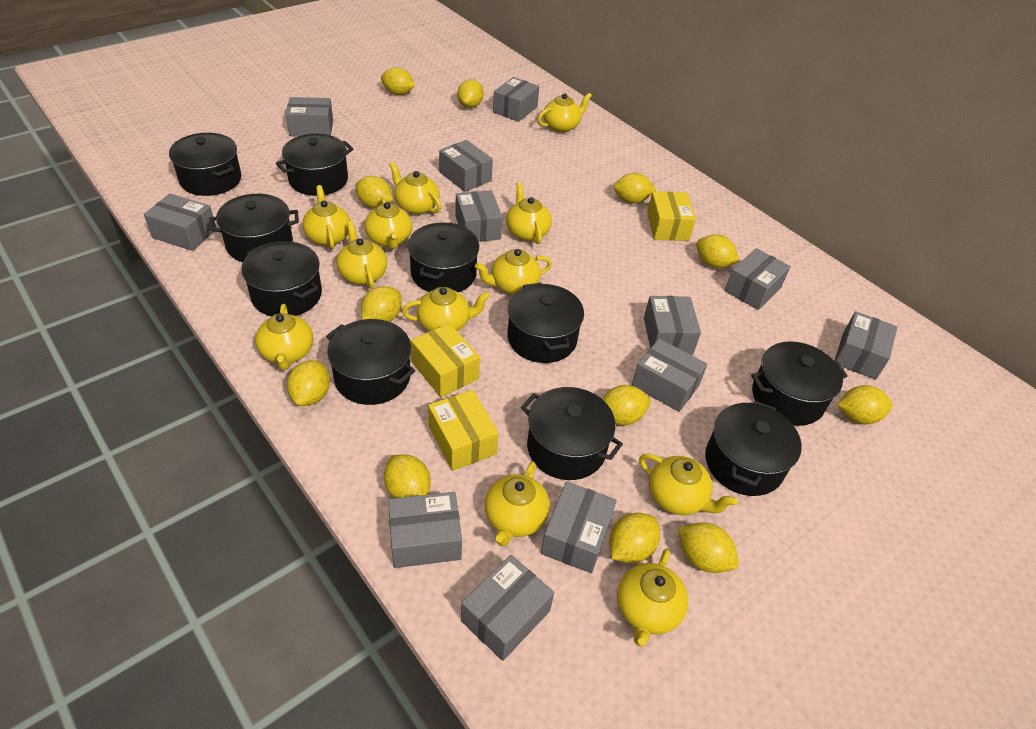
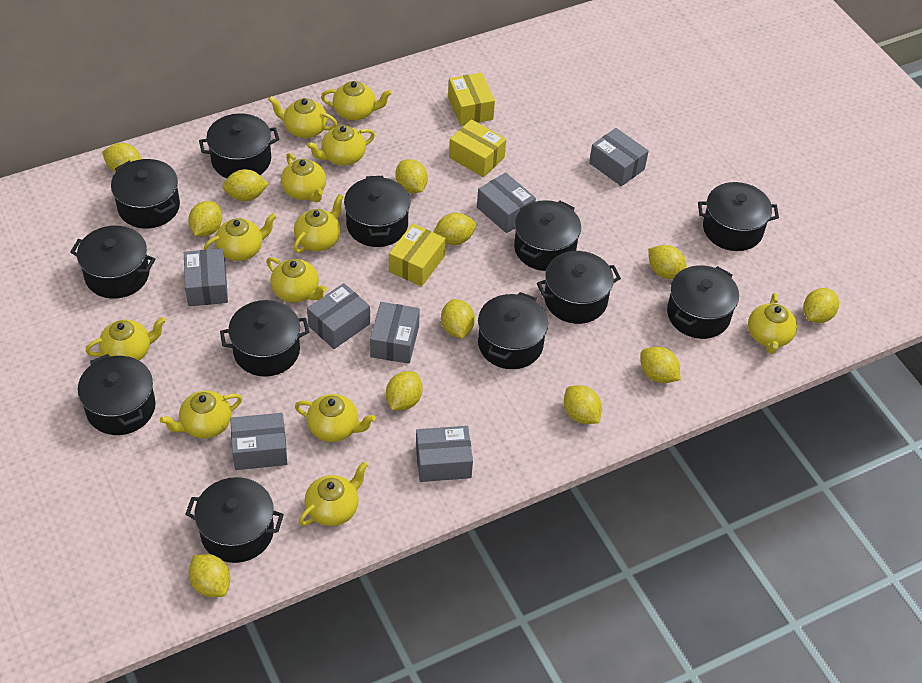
black pot: 10 -> 12
grey box: 12 -> 7

